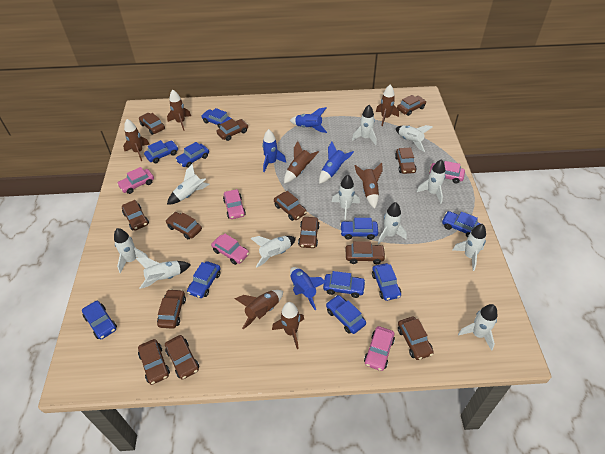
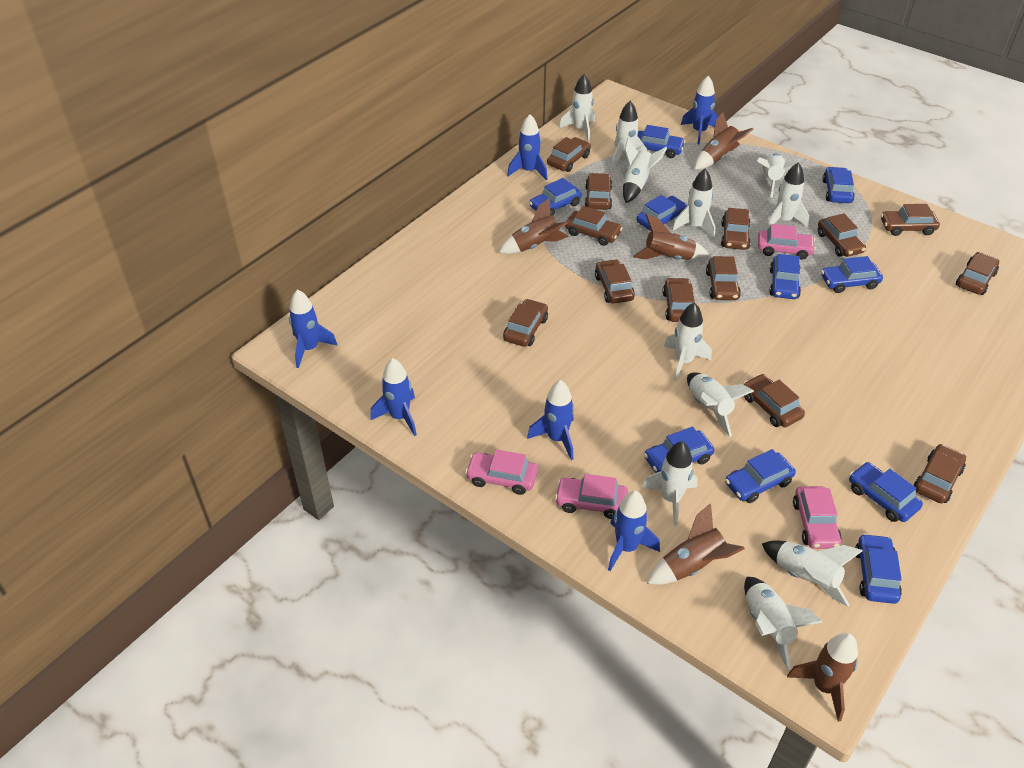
blue rocket: 4 -> 6
brown rocket: 7 -> 5
pink car: 5 -> 4

